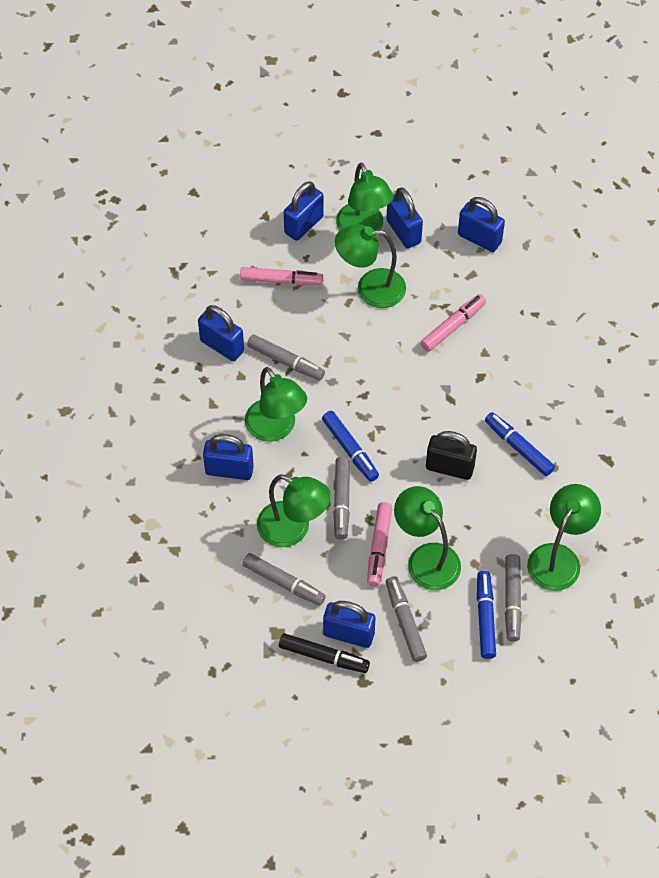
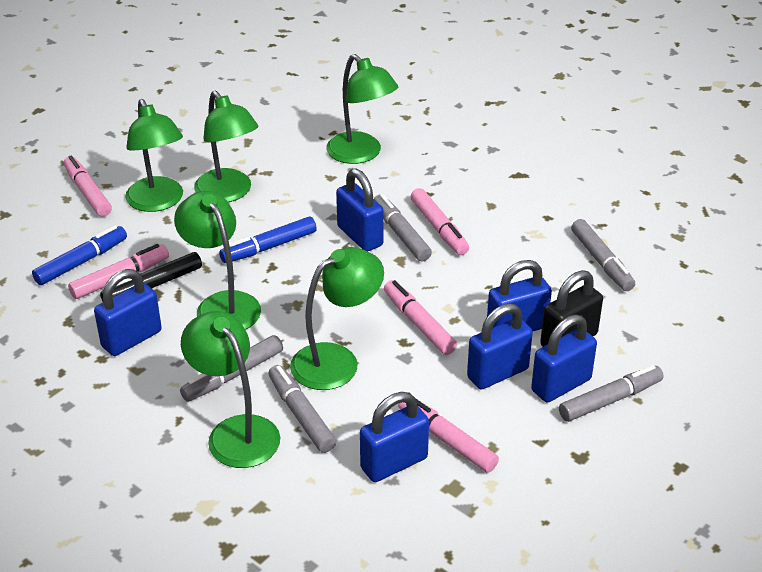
blue marker: 3 -> 2
pink marker: 3 -> 5

